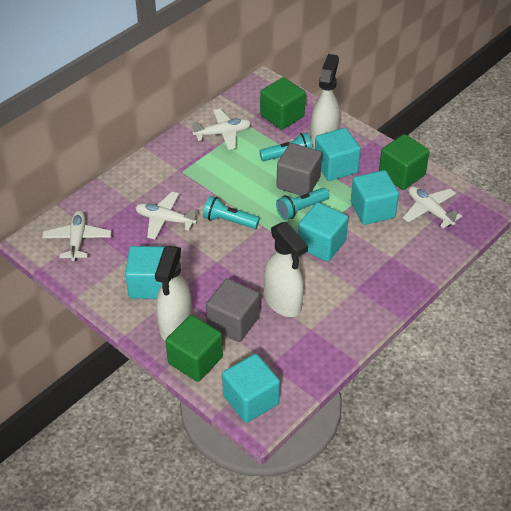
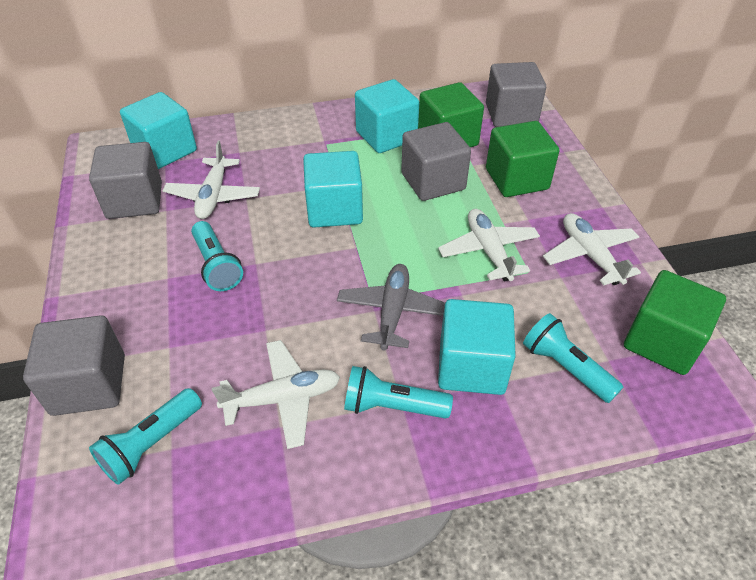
grey cube: 2 -> 4
grey plane: 0 -> 1
turquoise cube: 5 -> 4
turquoise flashlight: 3 -> 4
white spray bottle: 3 -> 0

